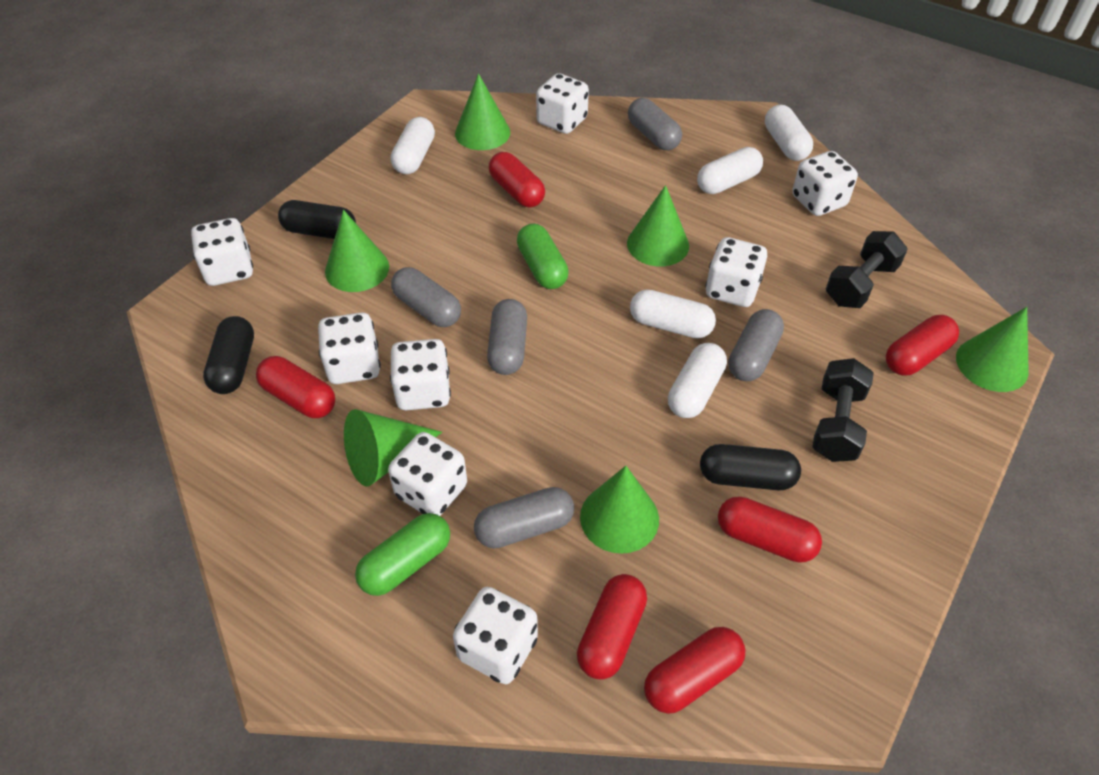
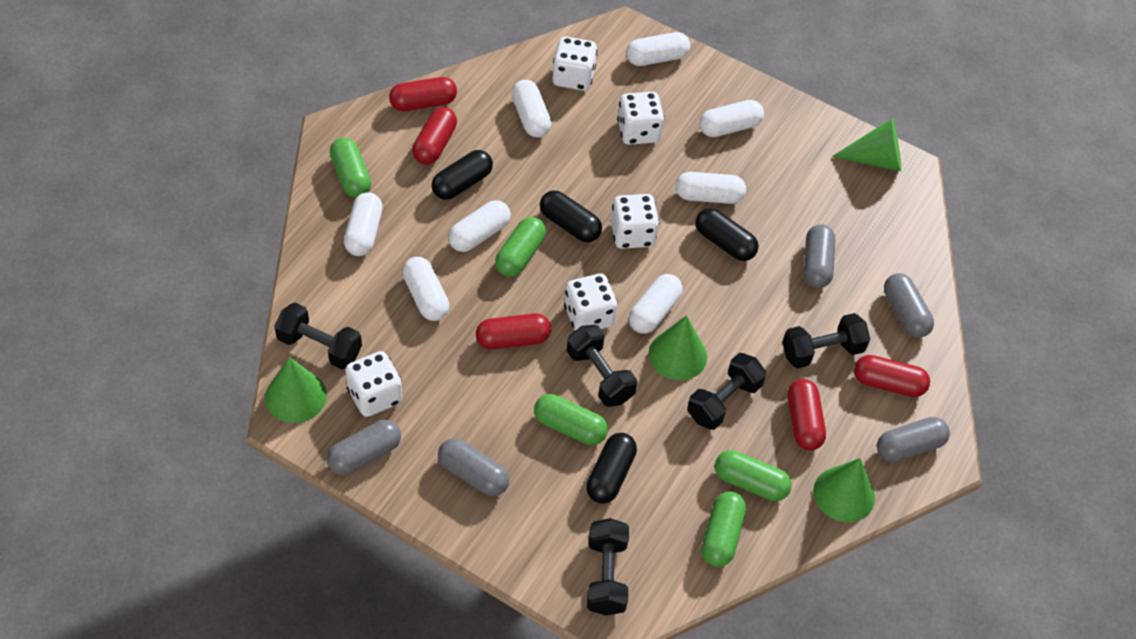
black capsule: 3 -> 4
black dumbbell: 2 -> 5
green capsule: 2 -> 5
green cone: 6 -> 4
red capsule: 6 -> 5
white capsule: 5 -> 8
white dice: 8 -> 5

